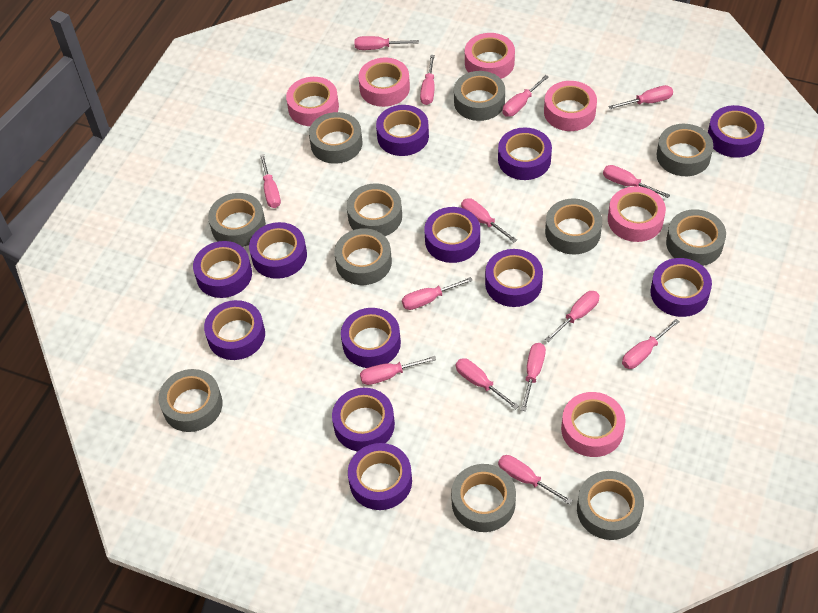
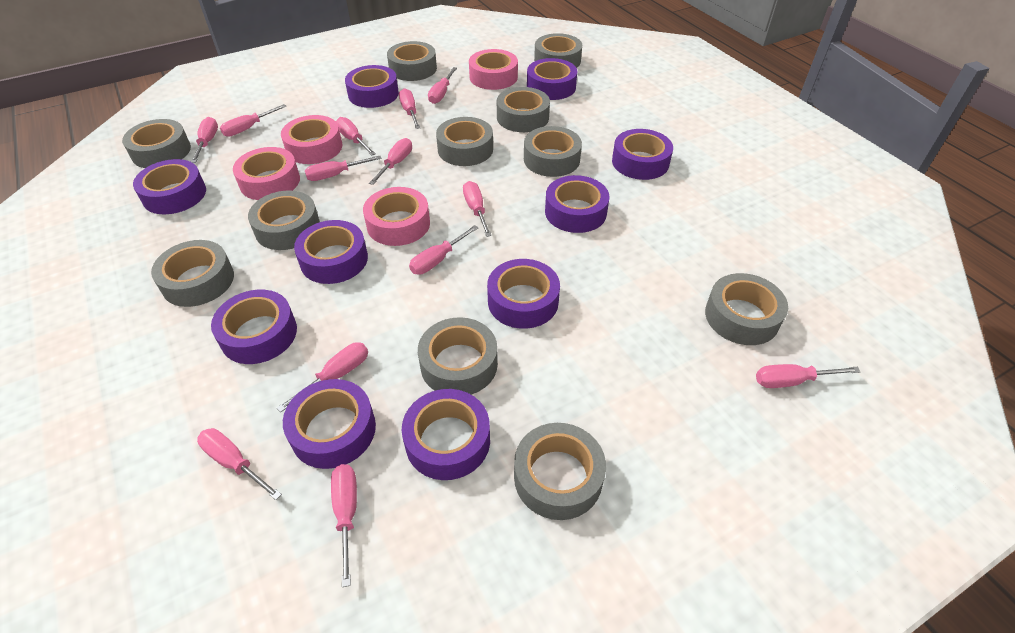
pink screwdriver: 14 -> 13
pink tape: 6 -> 4
purple tape: 12 -> 10

